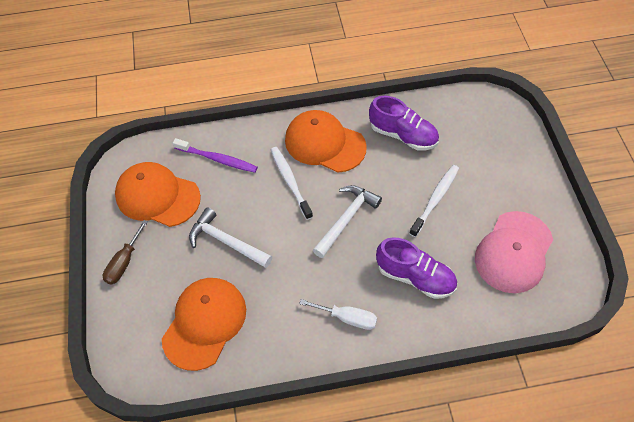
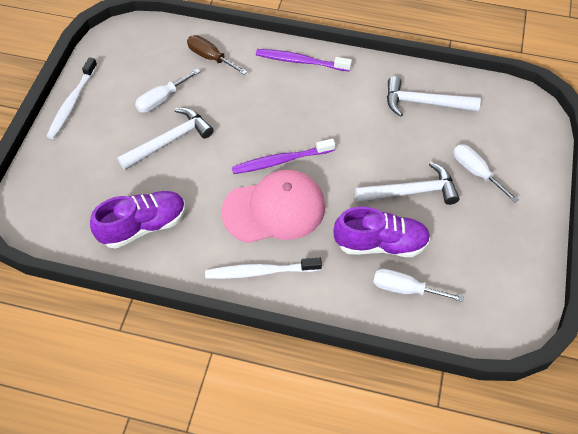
orange cap: 3 -> 0
purple toothbrush: 1 -> 2
white hammer: 2 -> 3
white screwdriver: 1 -> 3

